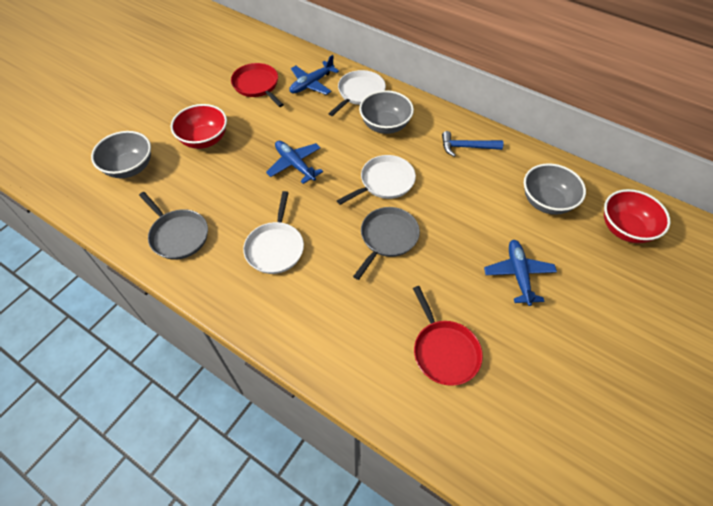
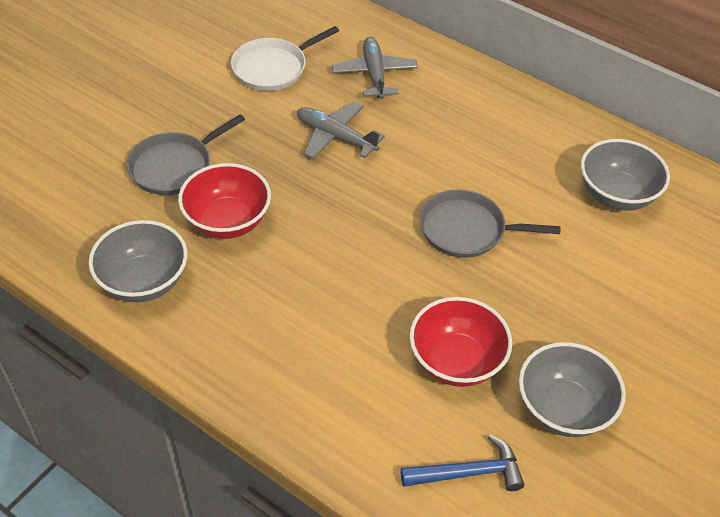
blue plane: 3 -> 0
grey plane: 0 -> 2
red pan: 2 -> 0
white pan: 3 -> 1

